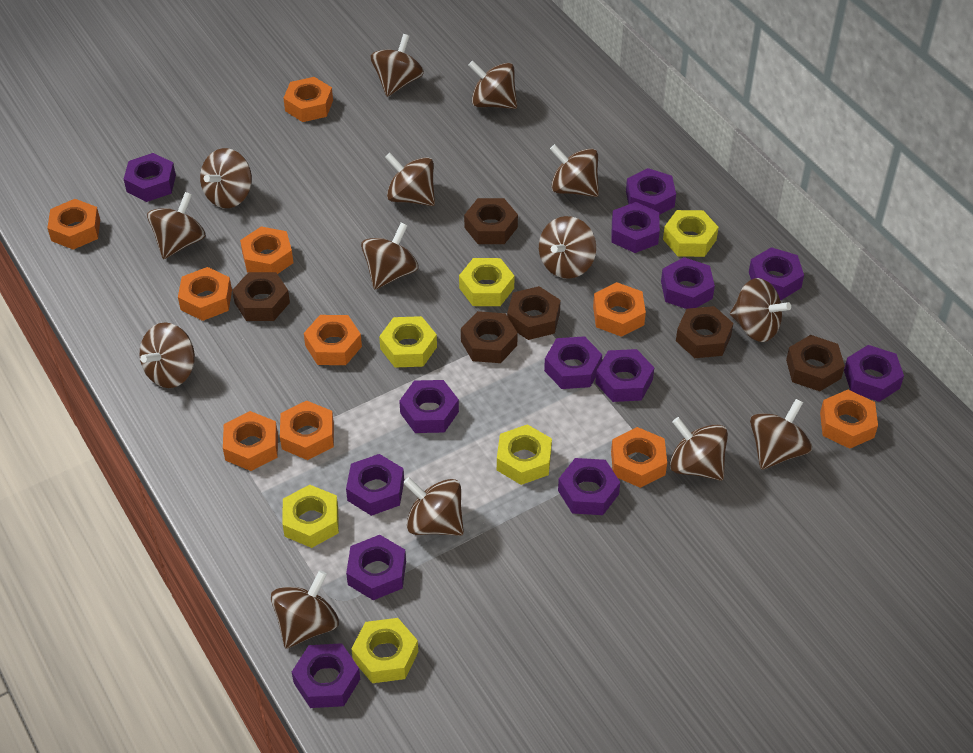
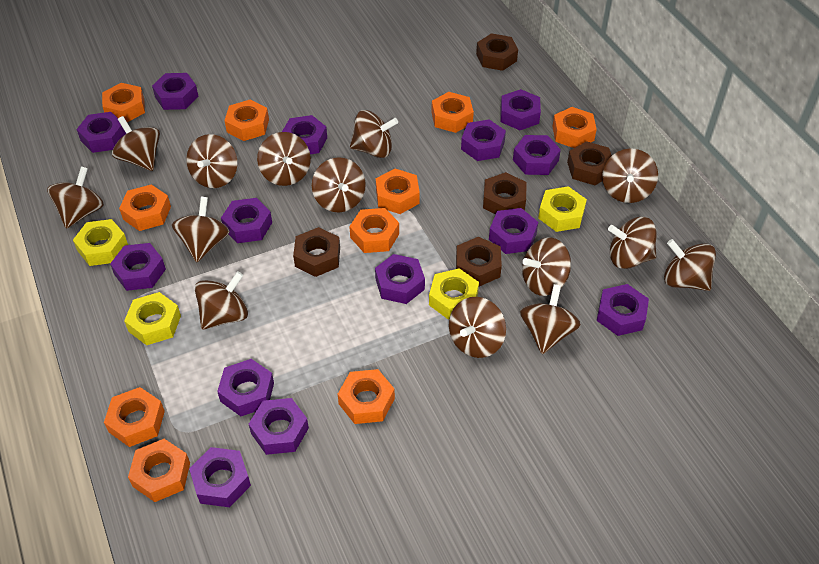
brown nut: 6 -> 5
purple nut: 13 -> 14
yellow nut: 6 -> 4

